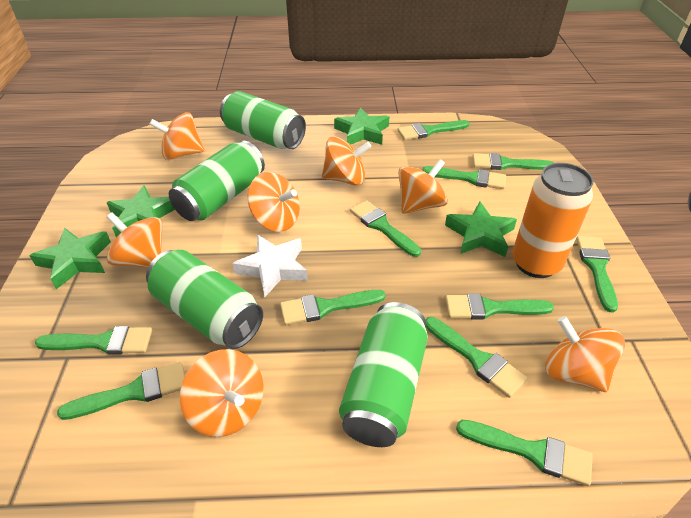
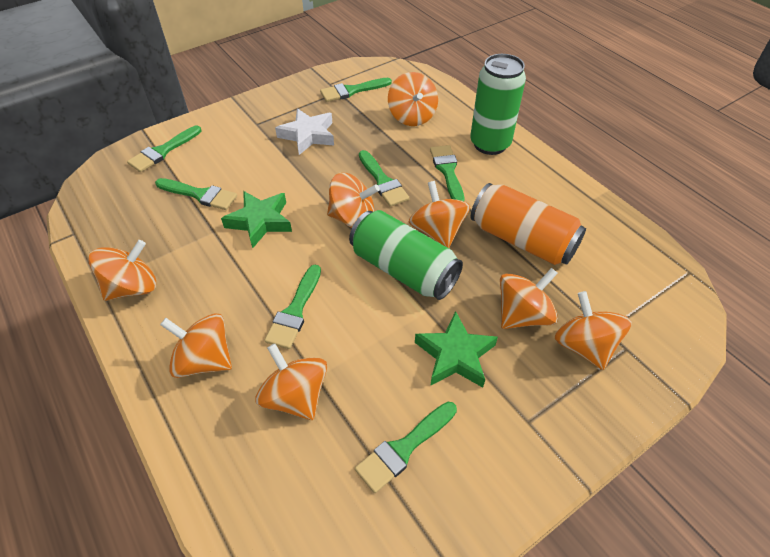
green brush: 11 -> 7
green can: 4 -> 2
green star: 4 -> 2
orange spinning top: 7 -> 8

